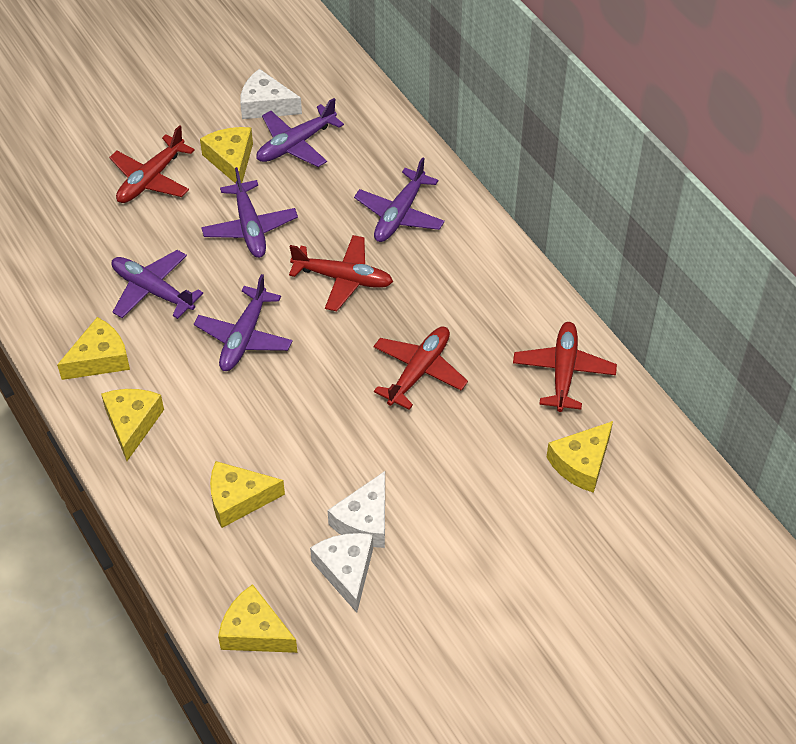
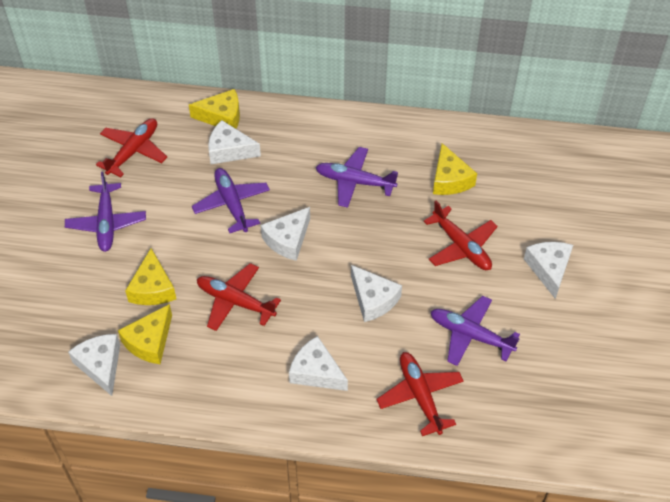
purple plane: 5 -> 4
white cheese: 3 -> 6
yellow cheese: 6 -> 4

